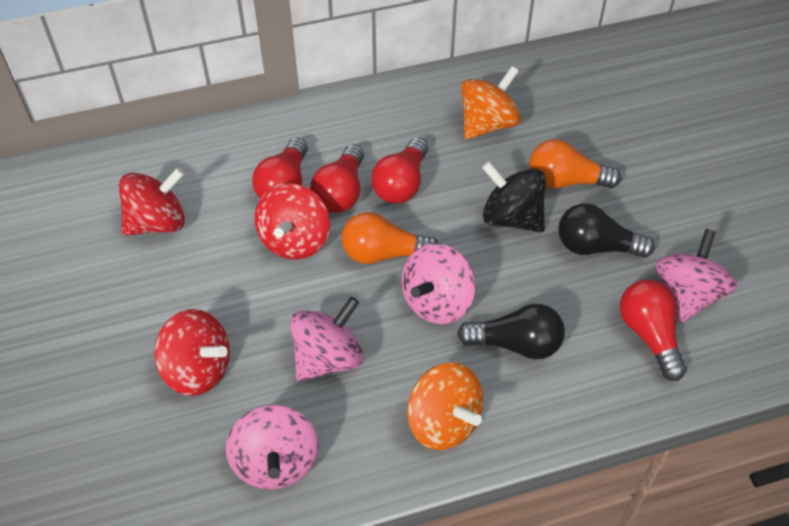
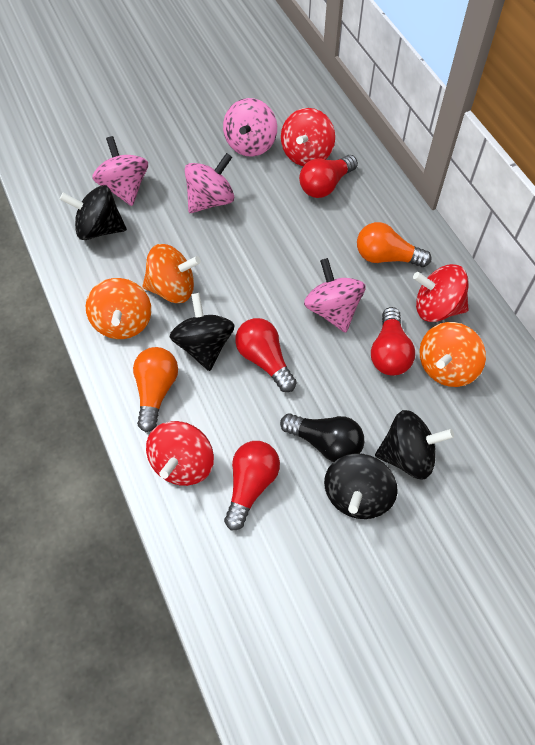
black light bulb: 2 -> 1
black spinning top: 1 -> 4
orange spinning top: 2 -> 3

